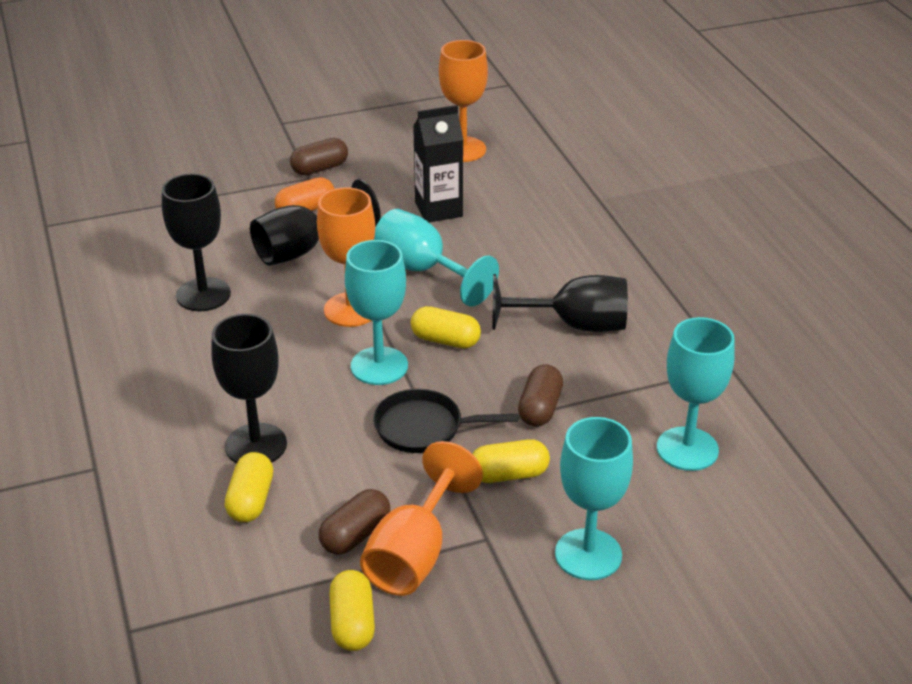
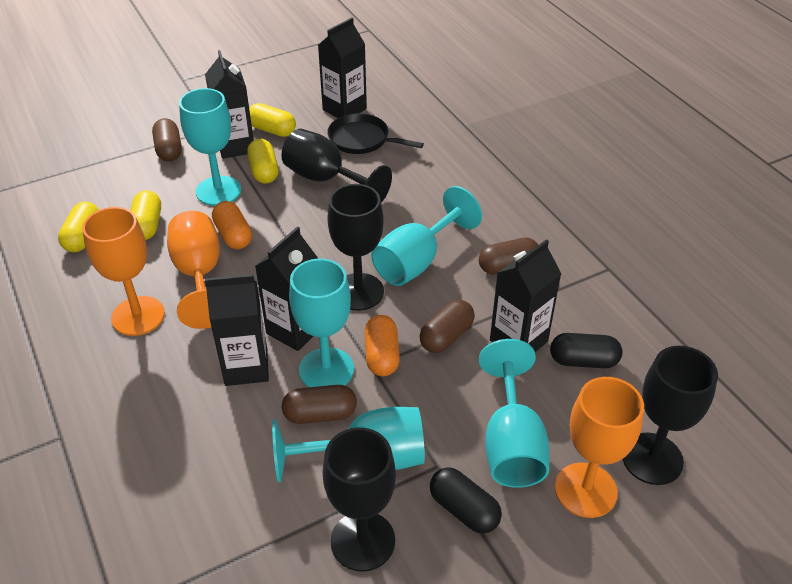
black capsule: 0 -> 2
black carton: 1 -> 5
brown capsule: 3 -> 4
orange capsule: 1 -> 2
turquoise goblet: 4 -> 5

